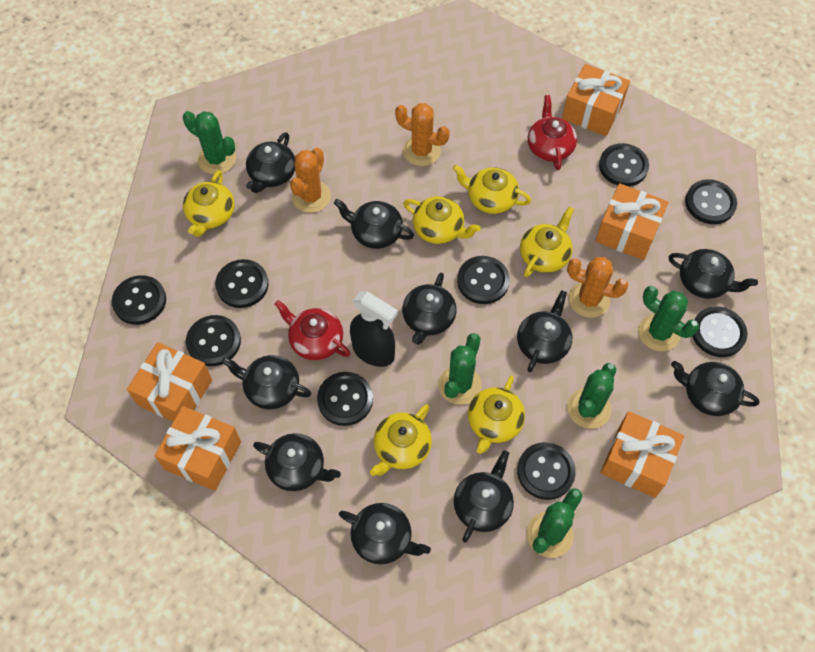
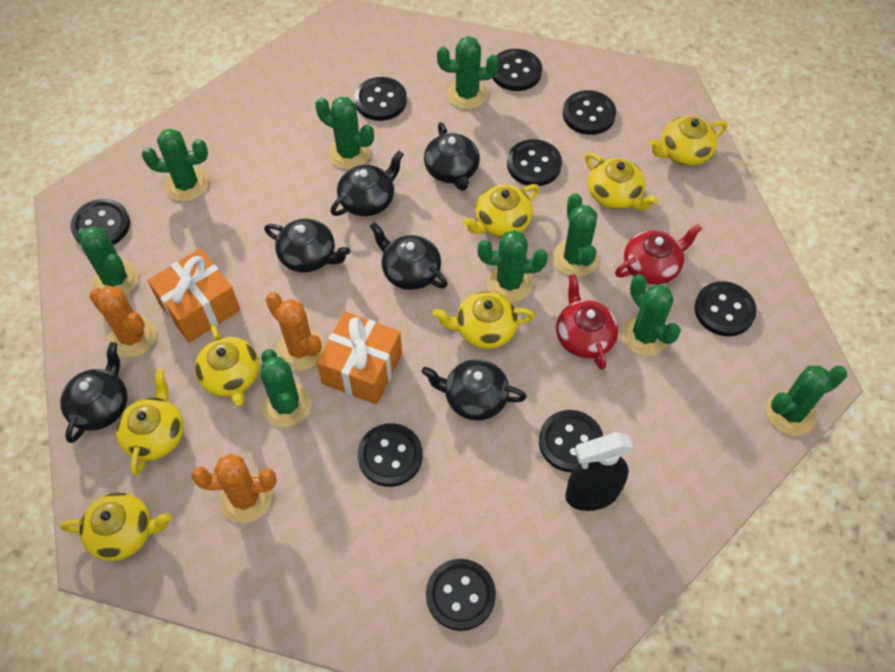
black teapot: 10 -> 6
green cactus: 5 -> 9
orange gift: 5 -> 2
yellow teapot: 6 -> 7

